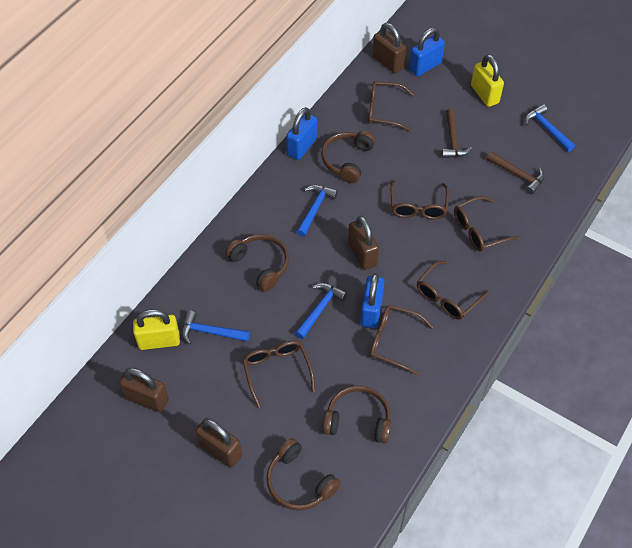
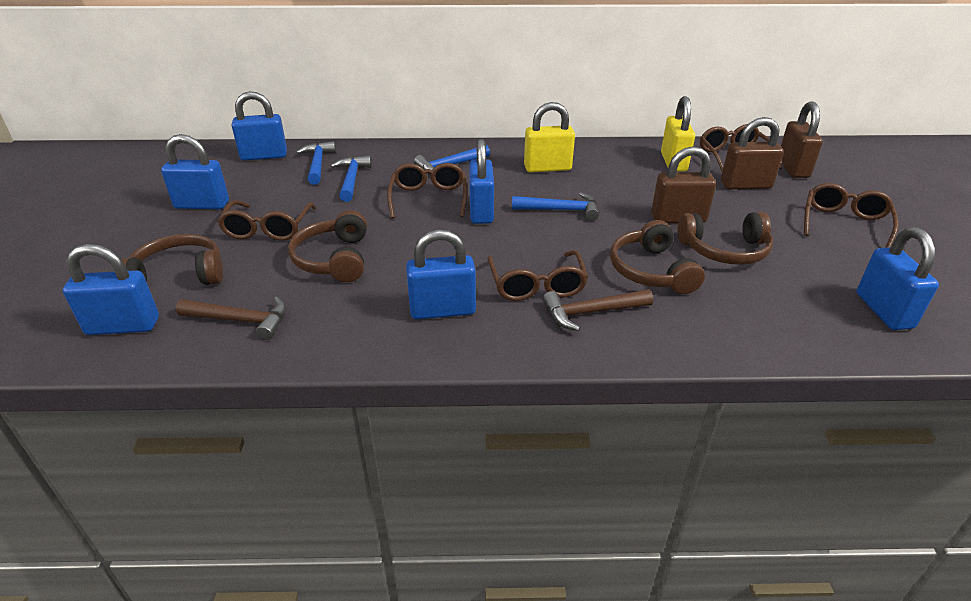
blue padlock: 3 -> 6
brown glasses: 6 -> 5
brown padlock: 4 -> 3

